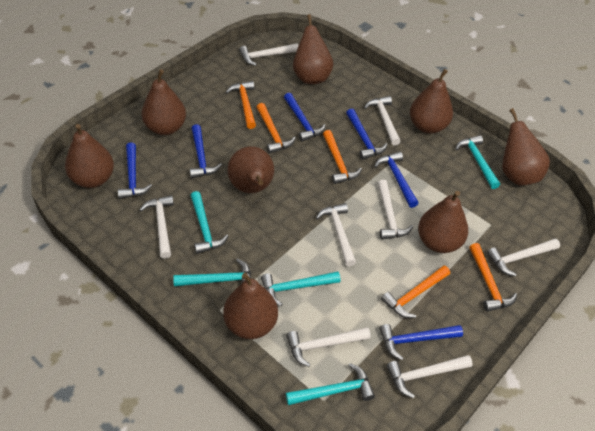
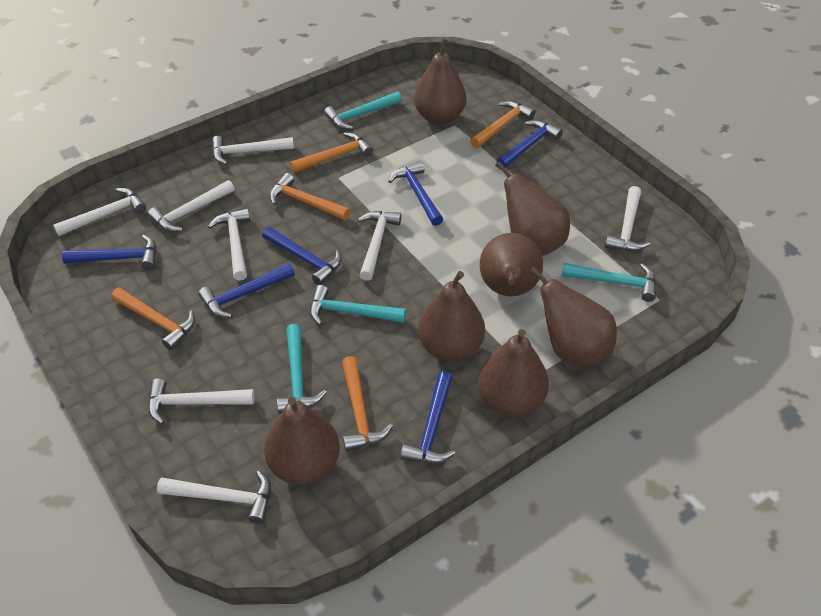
brown pear: 8 -> 7
turquoise hammer: 5 -> 4

